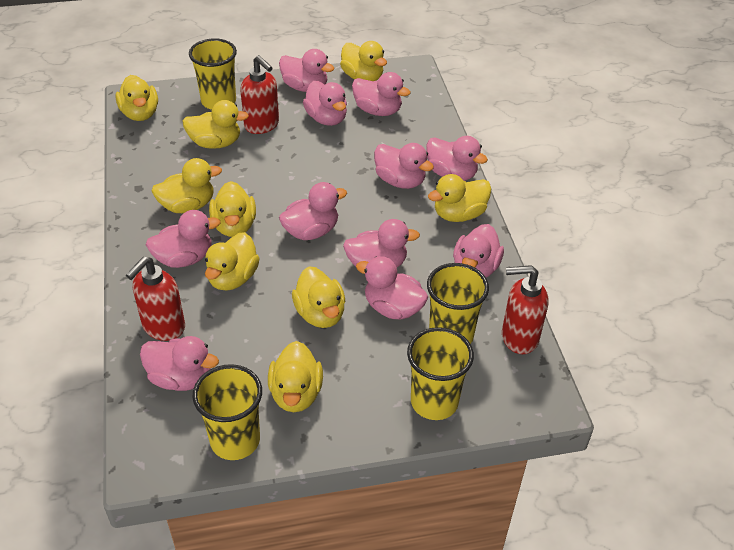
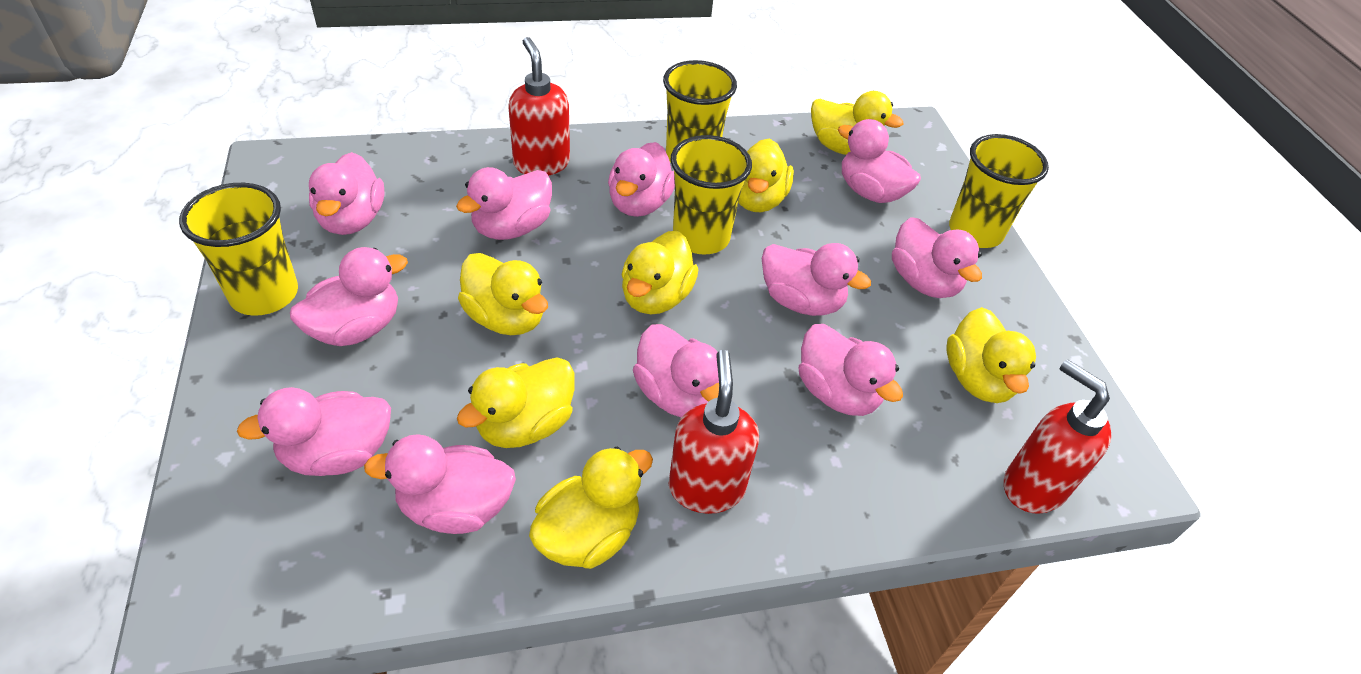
yellow duck: 9 -> 7

